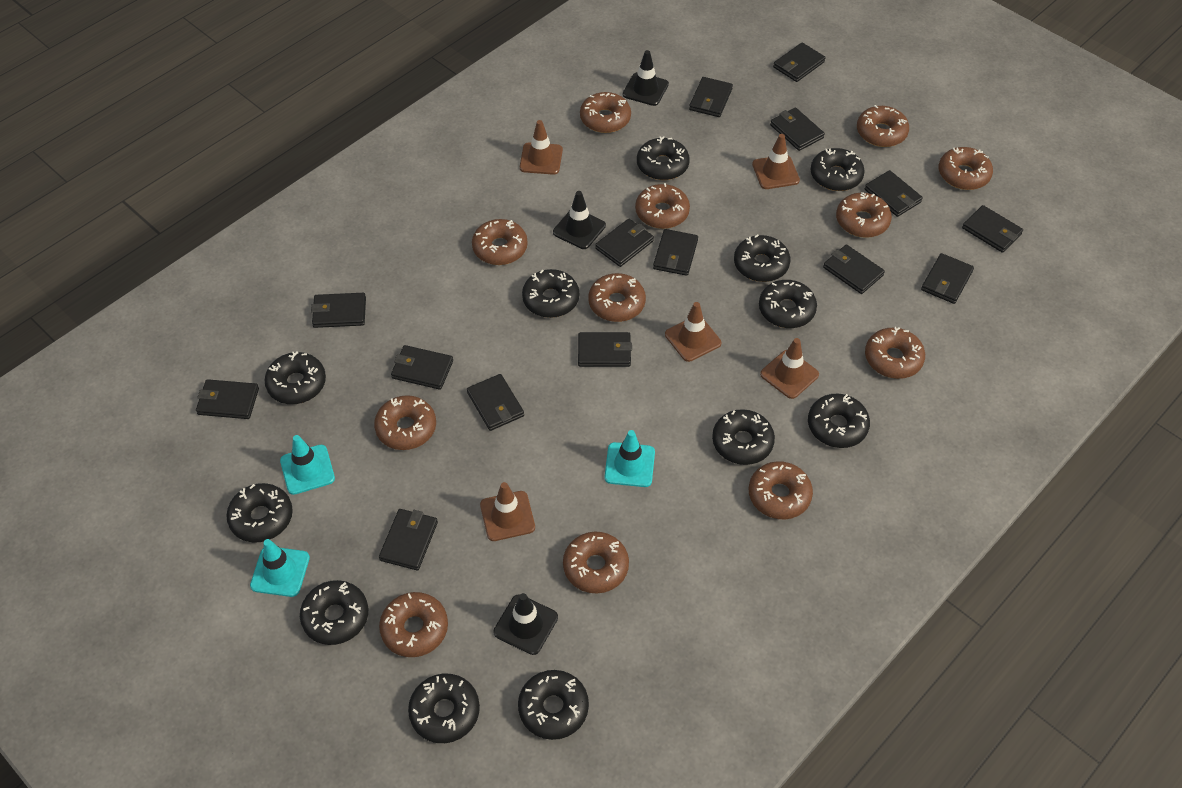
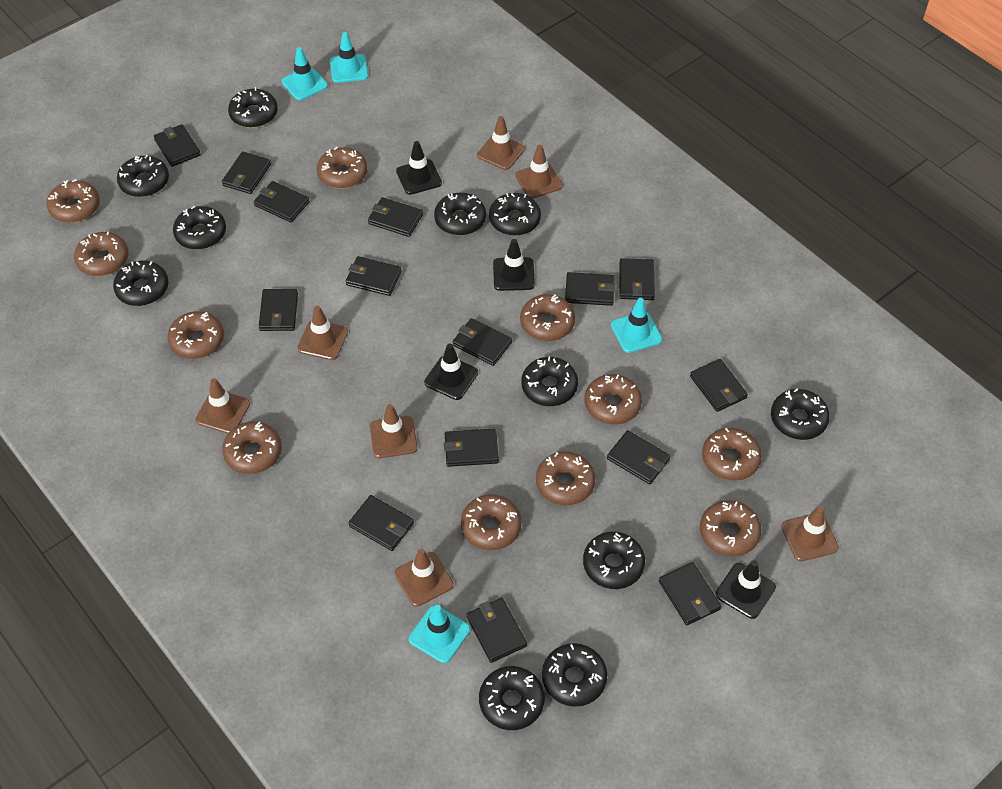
black donut: 12 -> 11
black traffic cone: 3 -> 4
brown donut: 12 -> 11
brown traffic cone: 5 -> 7
turquoise traffic cone: 3 -> 4

